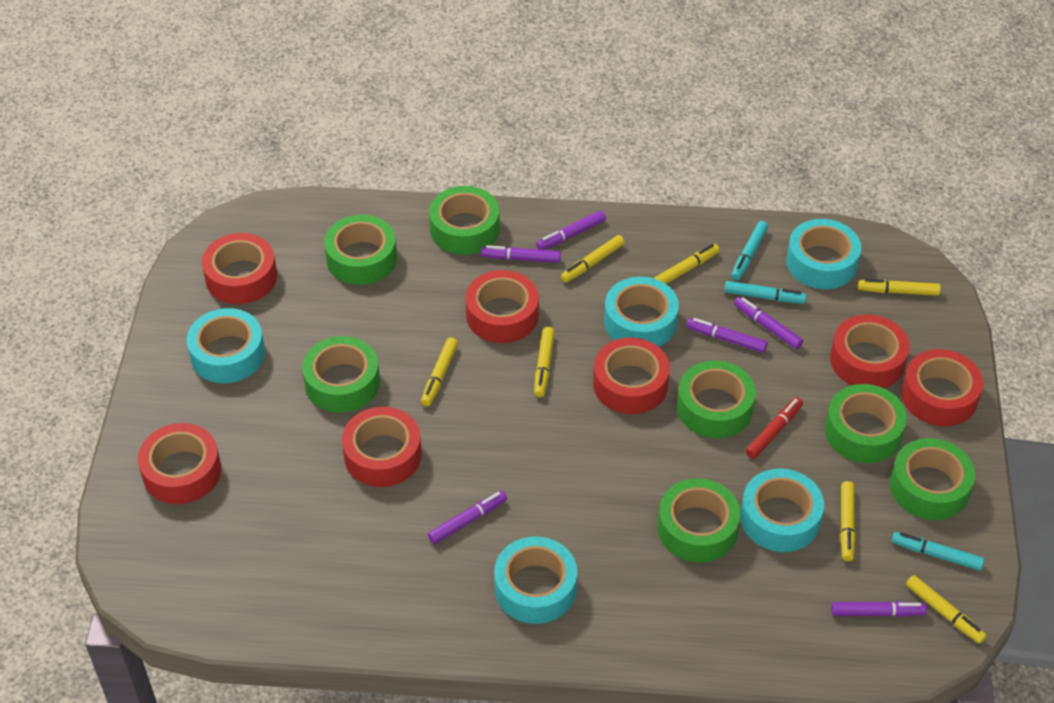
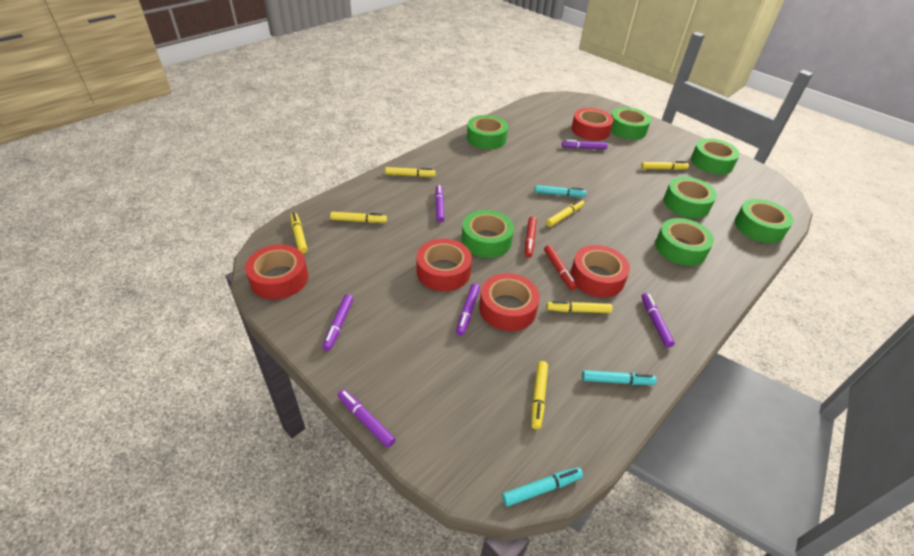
red marker: 1 -> 2
red tape: 7 -> 5
turquoise tape: 5 -> 0

